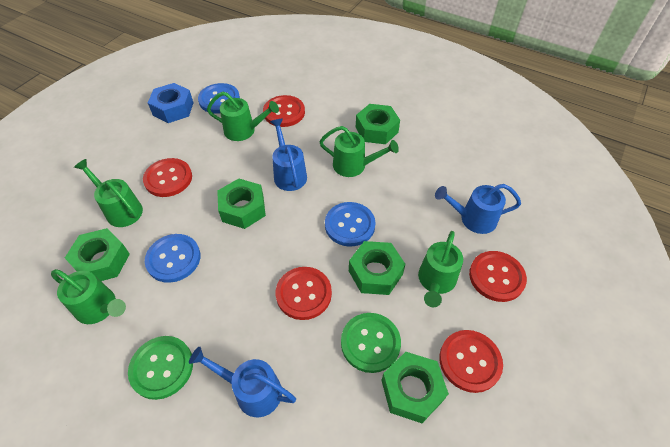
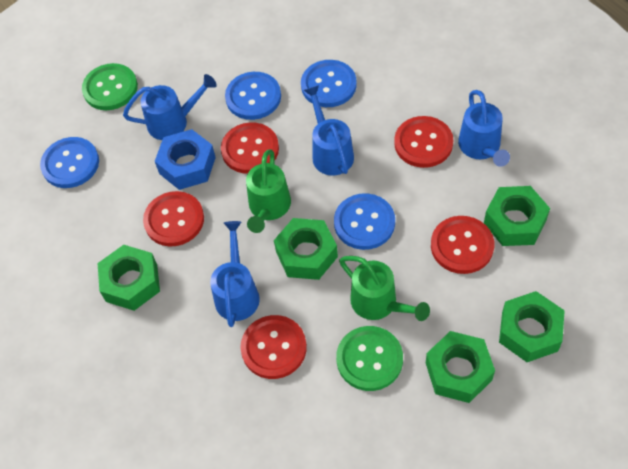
blue button: 3 -> 4
blue watering can: 3 -> 4
green watering can: 5 -> 2

